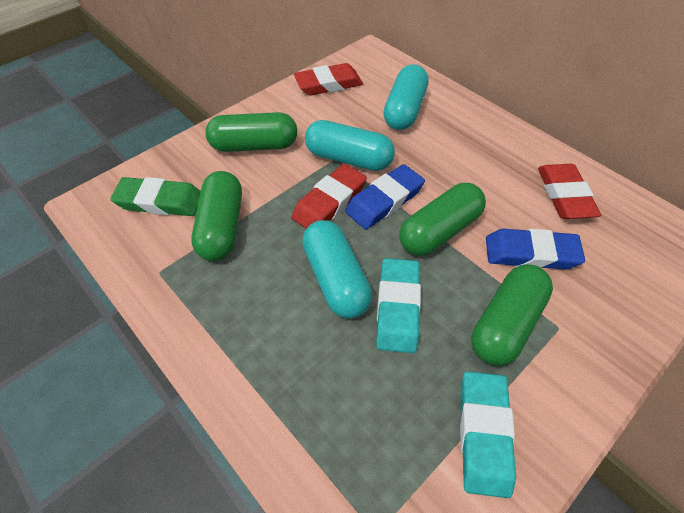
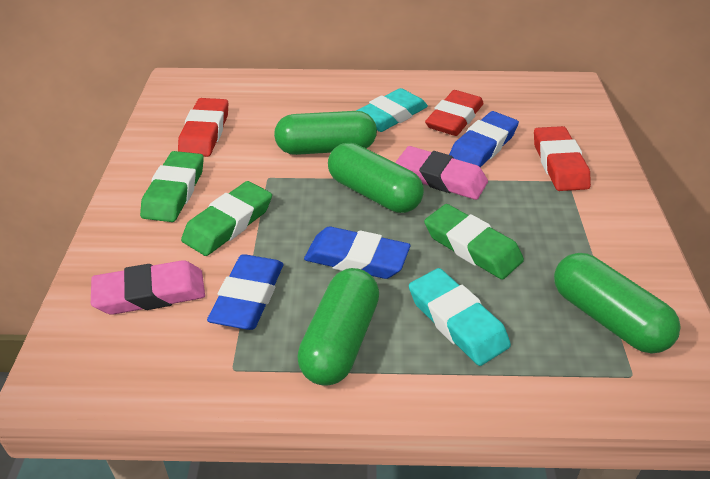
blue eraser: 2 -> 3
green eraser: 1 -> 3
pink eraser: 0 -> 2
turquoise capsule: 3 -> 0

